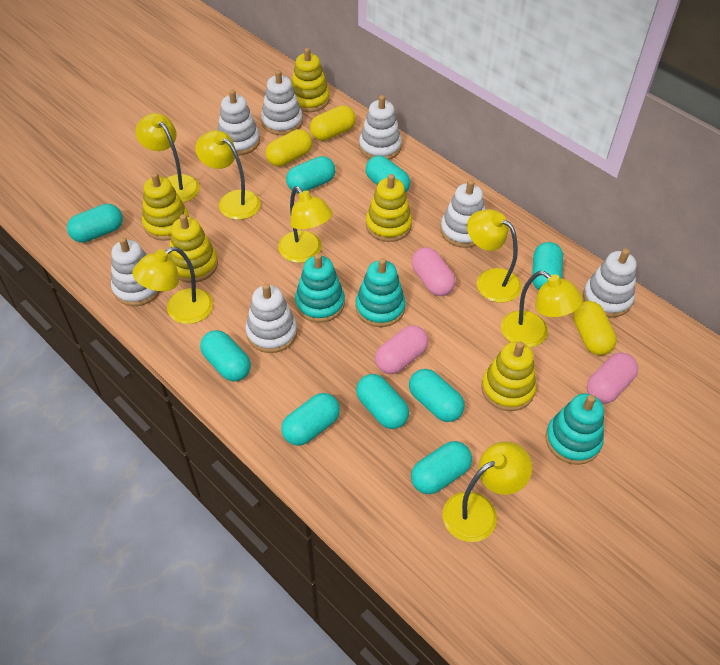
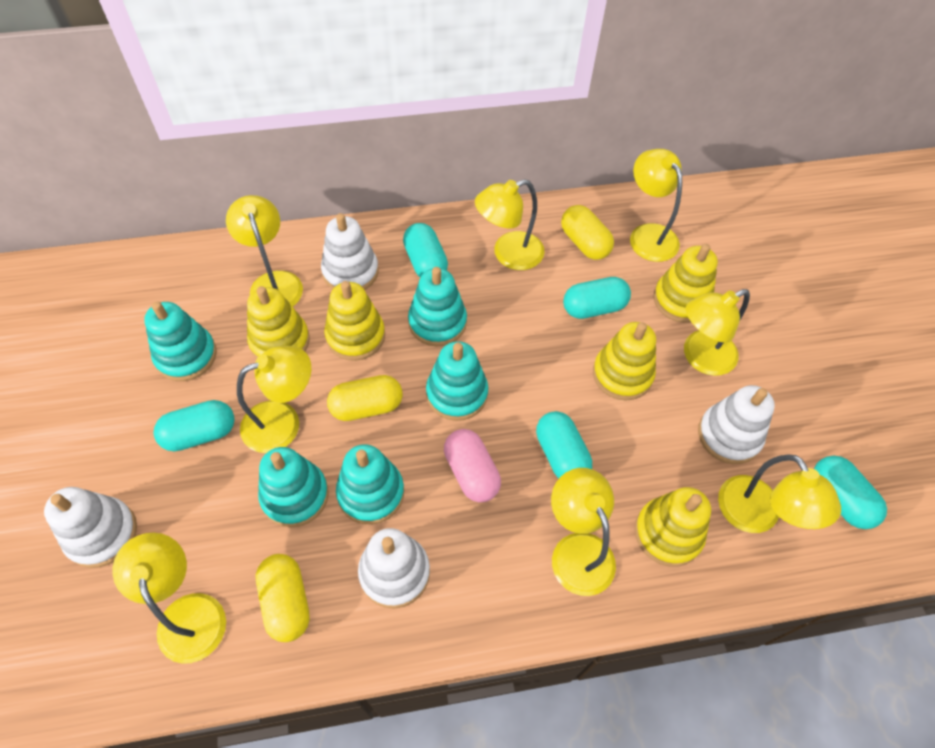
pink capsule: 3 -> 1
turquoise capsule: 9 -> 5
turquoise stacking toy: 3 -> 5
white stacking toy: 7 -> 4
yellow lamp: 7 -> 8

